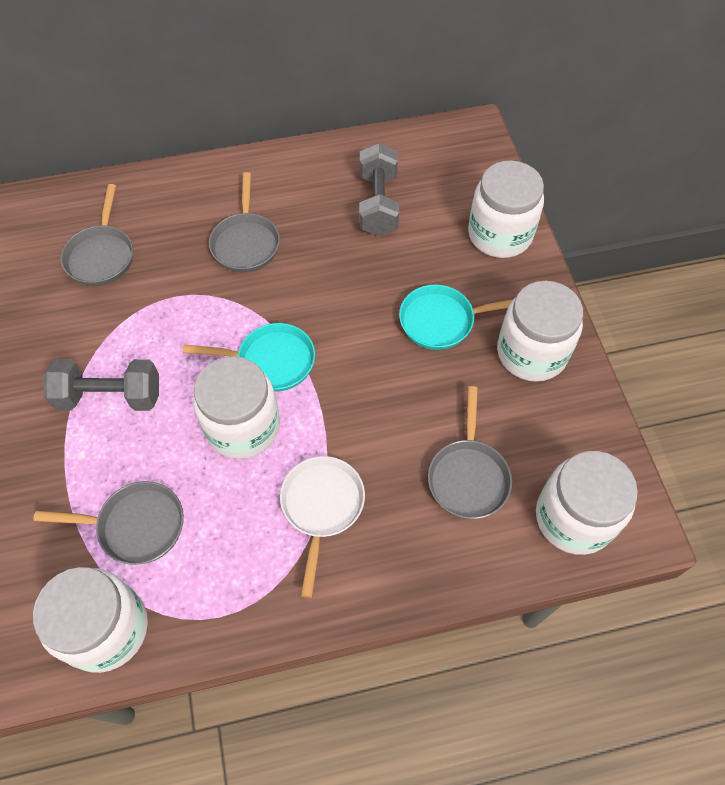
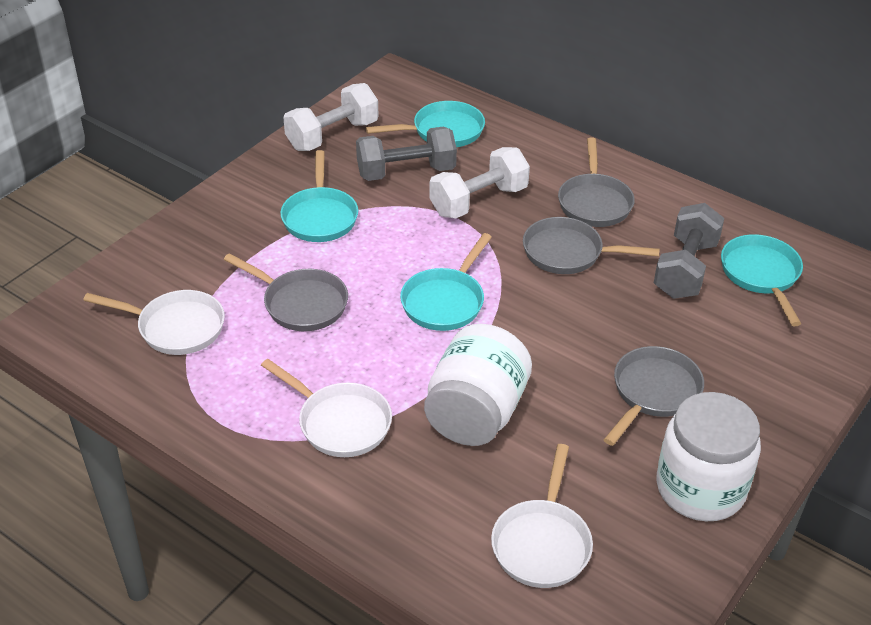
turquoise pan: 2 -> 4
white dumbbell: 0 -> 2
white jar: 5 -> 2
white pan: 1 -> 3

